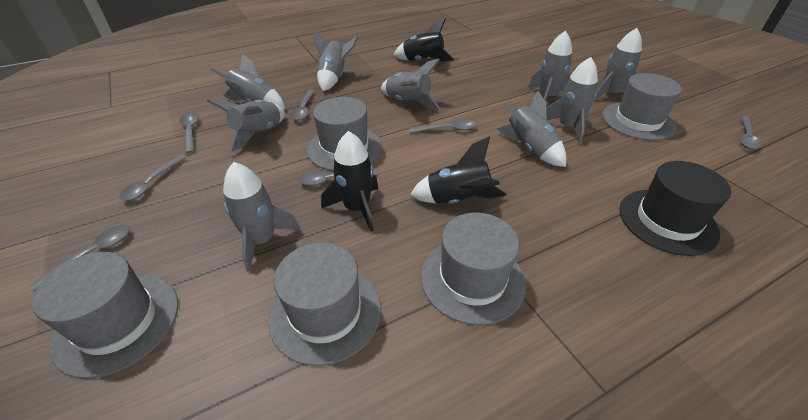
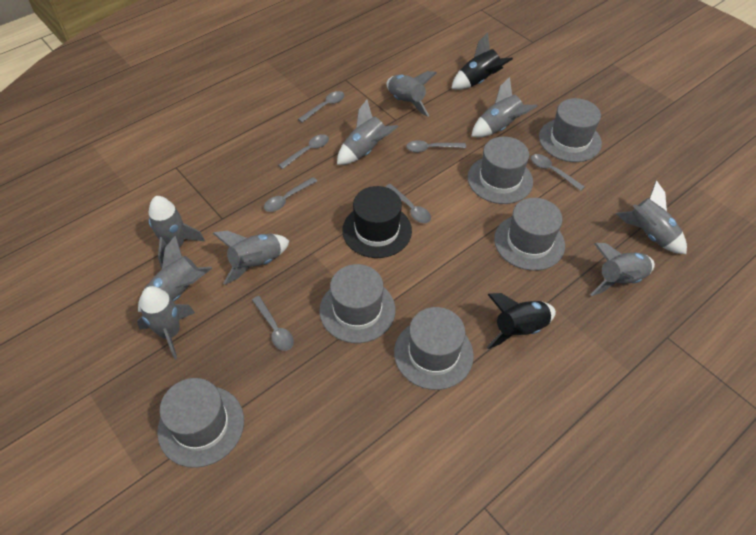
black rocket: 3 -> 2
grey hat: 5 -> 6

